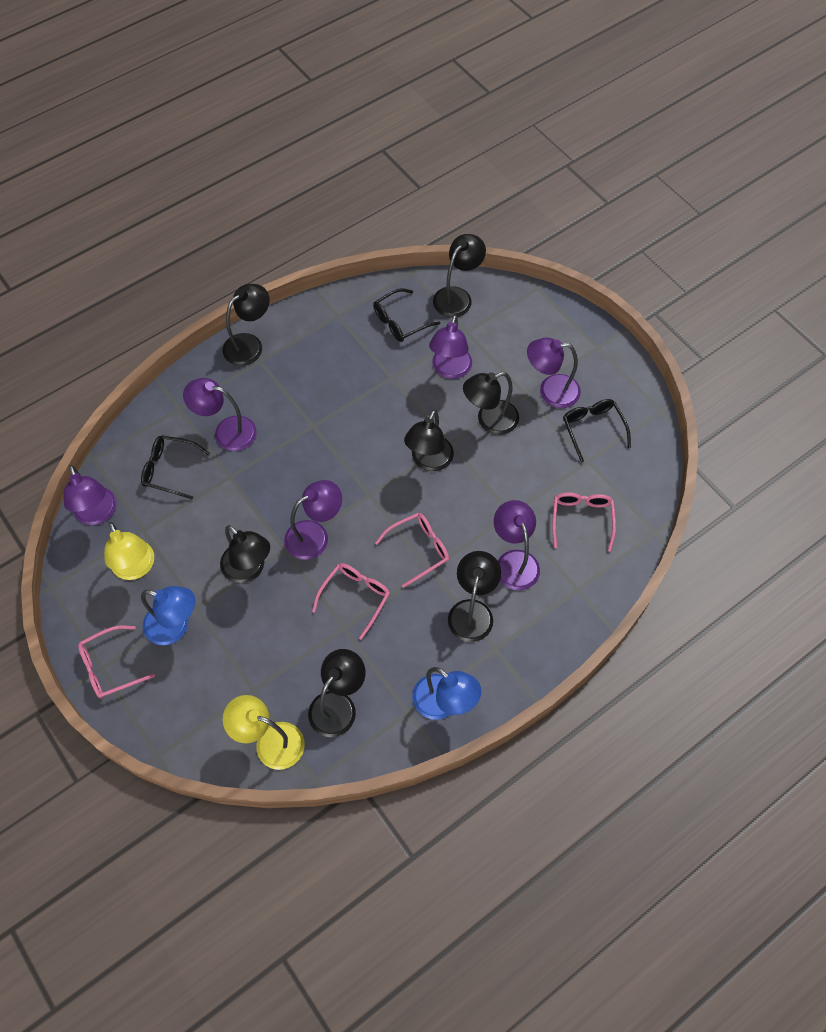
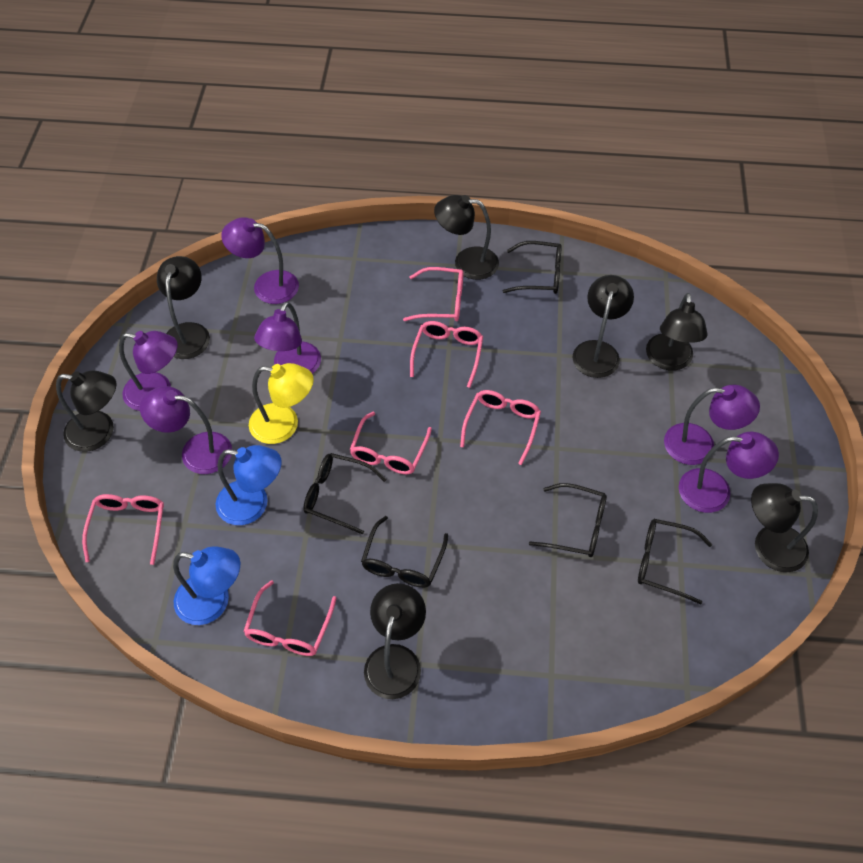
black glasses: 3 -> 5
pink glasses: 4 -> 6
yellow lamp: 2 -> 1

